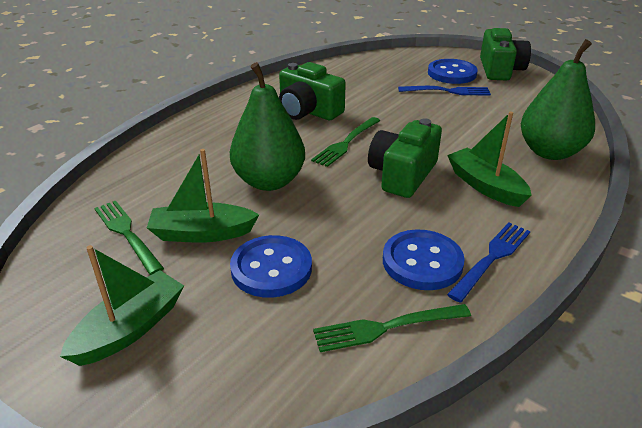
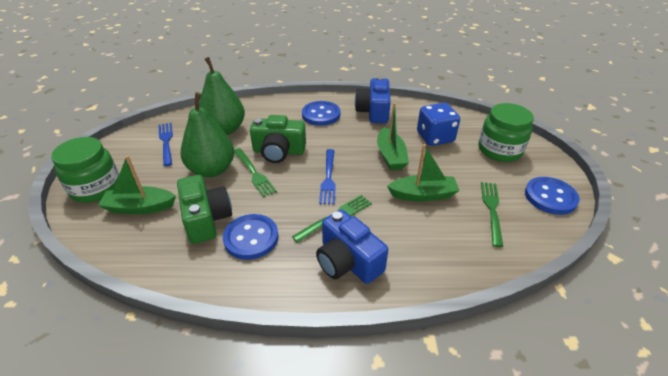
blue camera: 0 -> 2
blue dice: 0 -> 1
green camera: 3 -> 2
green jar: 0 -> 2

